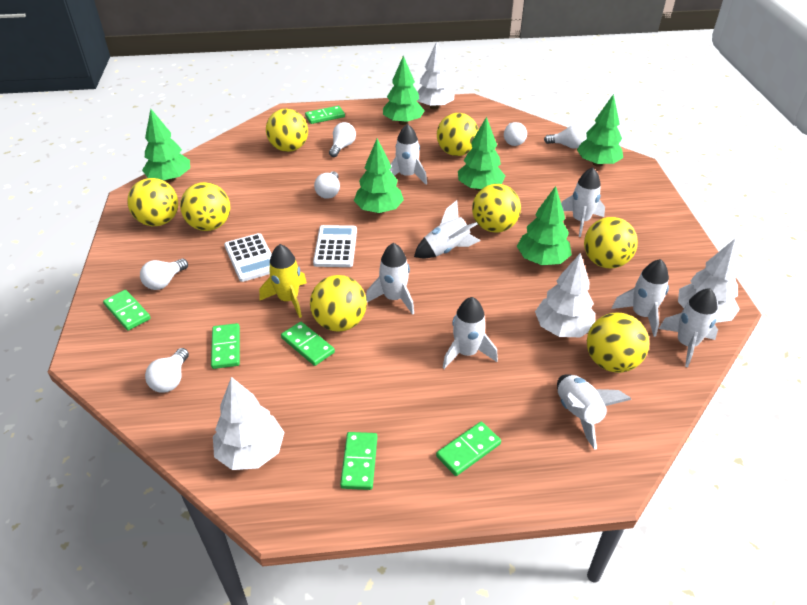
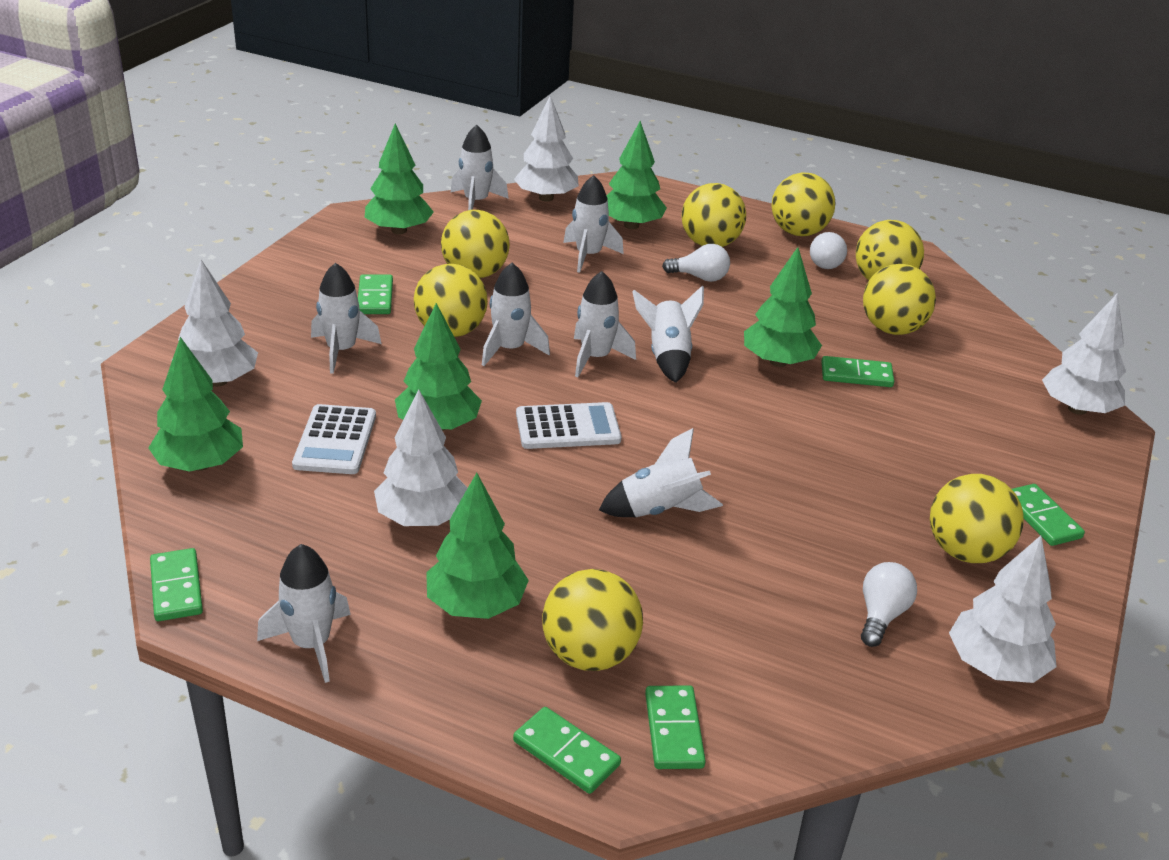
white light bulb: 6 -> 3
white tree: 4 -> 5
yellow rocket: 1 -> 0

